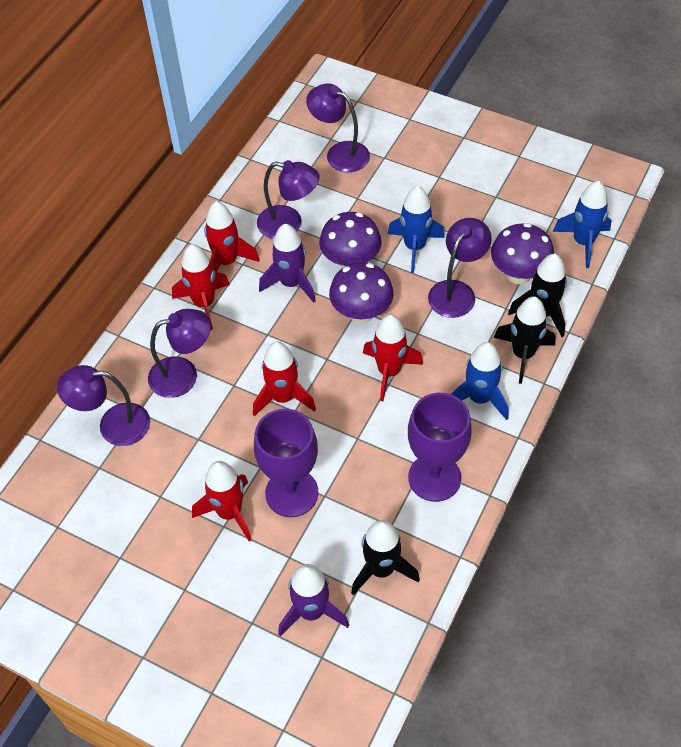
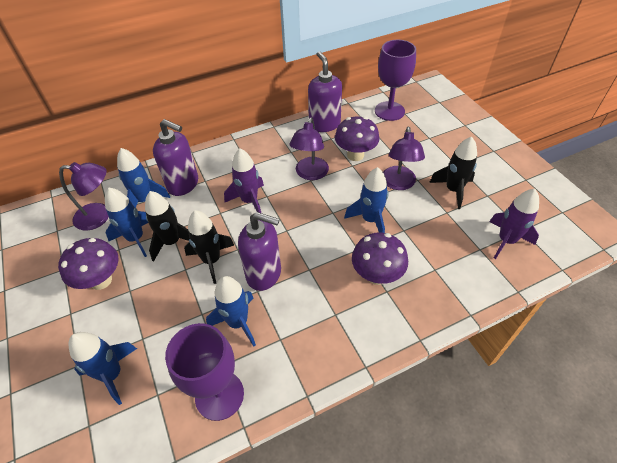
blue rocket: 3 -> 5
purple lamp: 5 -> 3
purple soap dispenser: 0 -> 3
red rocket: 5 -> 0

